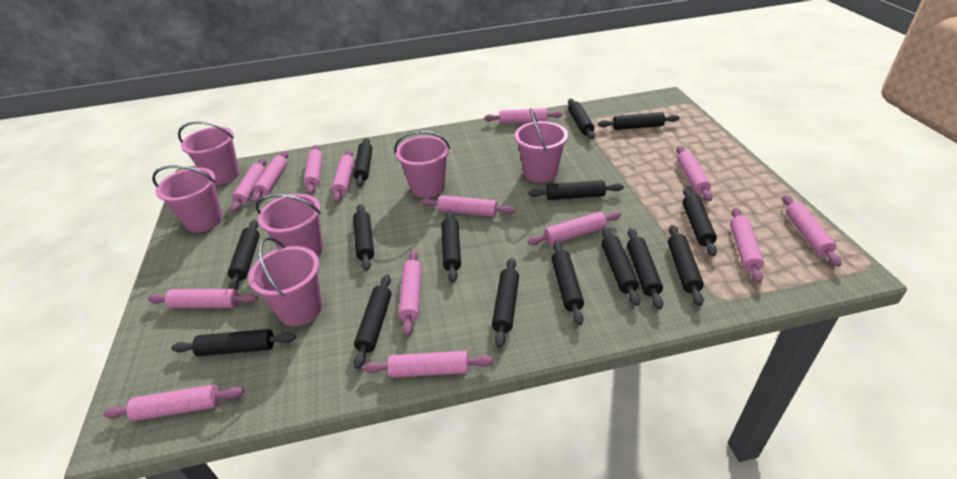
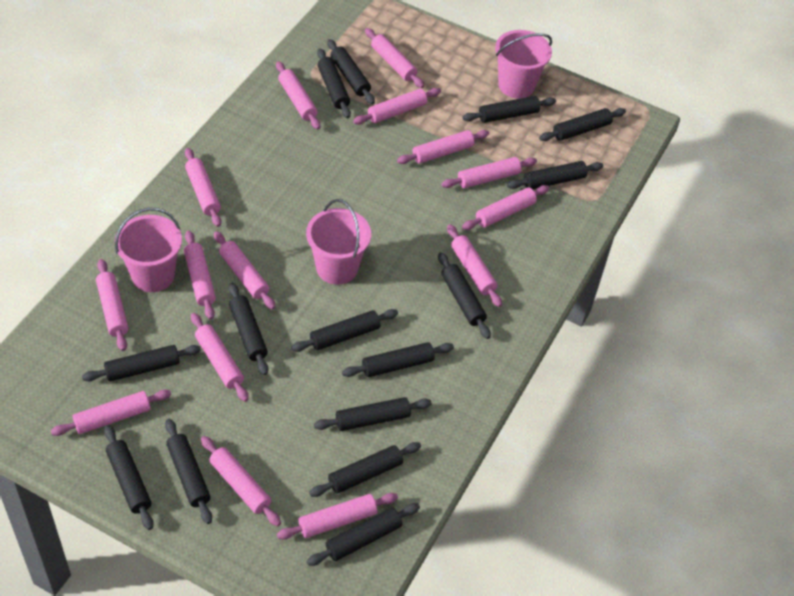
pink bucket: 6 -> 3
pink rolling pin: 14 -> 15

